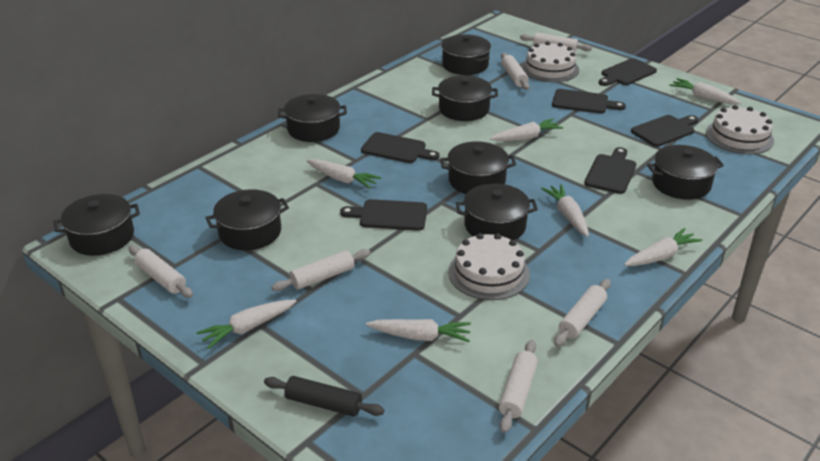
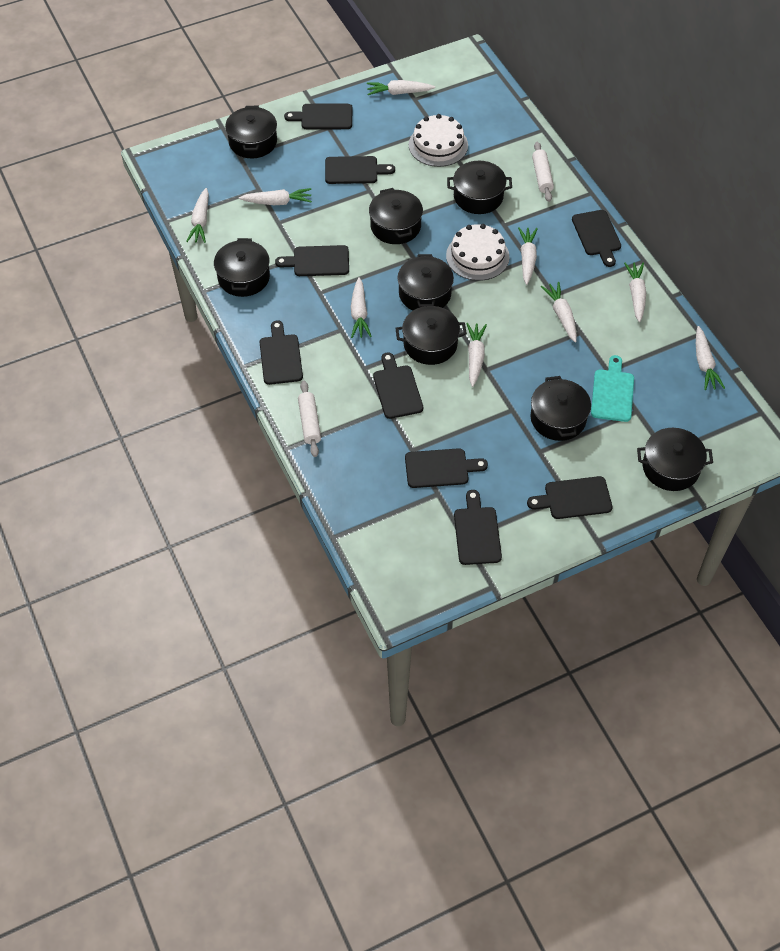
black cutting board: 6 -> 9
black rolling pin: 1 -> 0
turquoise cutting board: 0 -> 1
white cake: 3 -> 2
white carrot: 7 -> 9
white rolling pin: 6 -> 2

